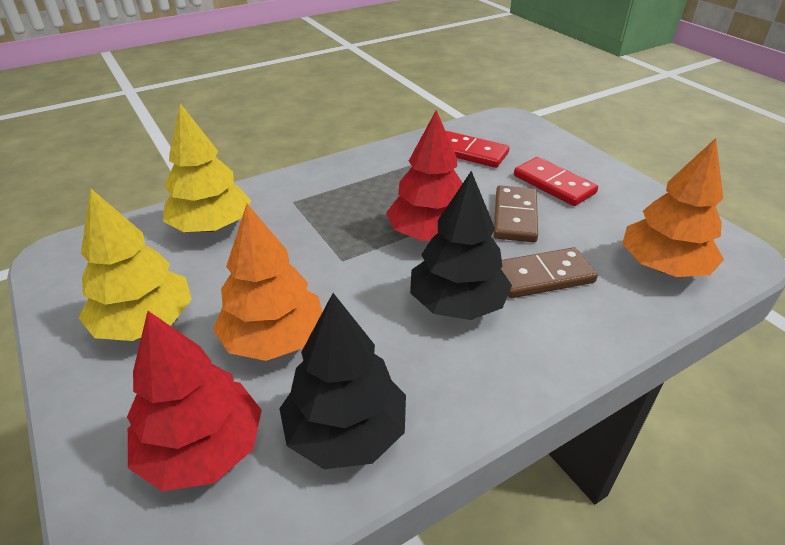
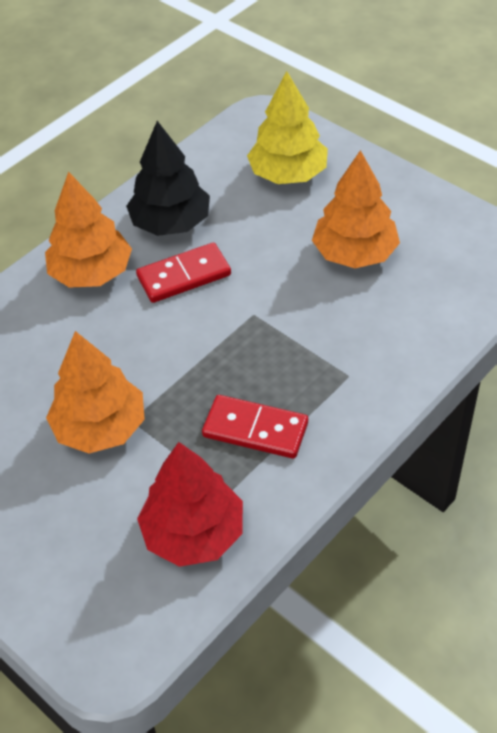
black tree: 2 -> 1
brown domino: 2 -> 0
orange tree: 2 -> 3
red tree: 2 -> 1
yellow tree: 2 -> 1

